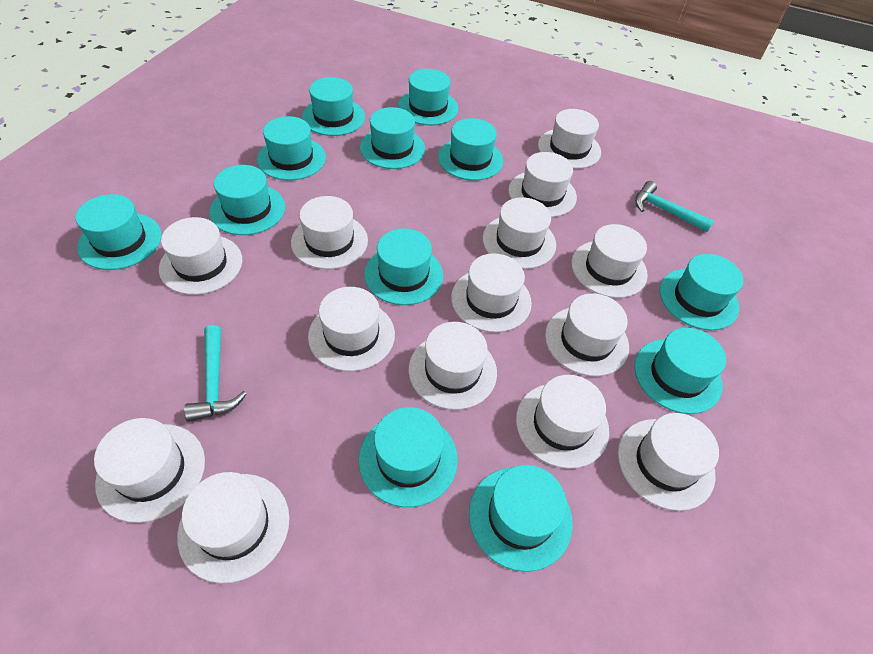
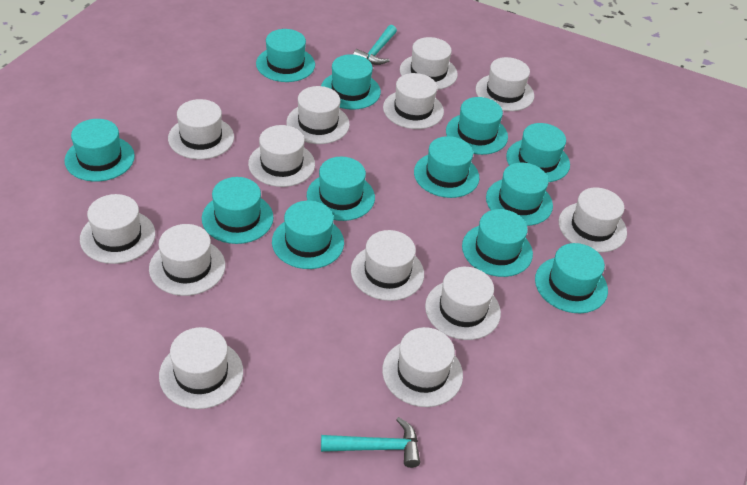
white hat: 14 -> 13

